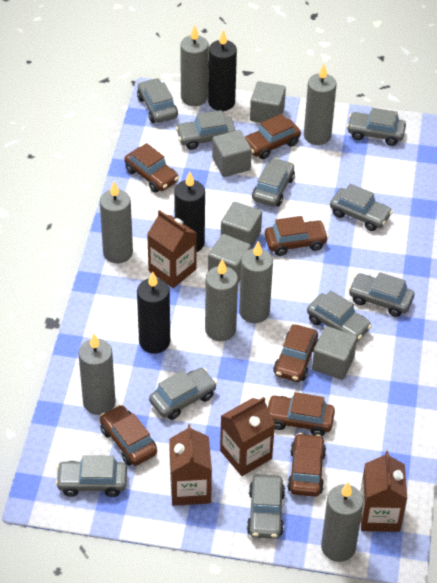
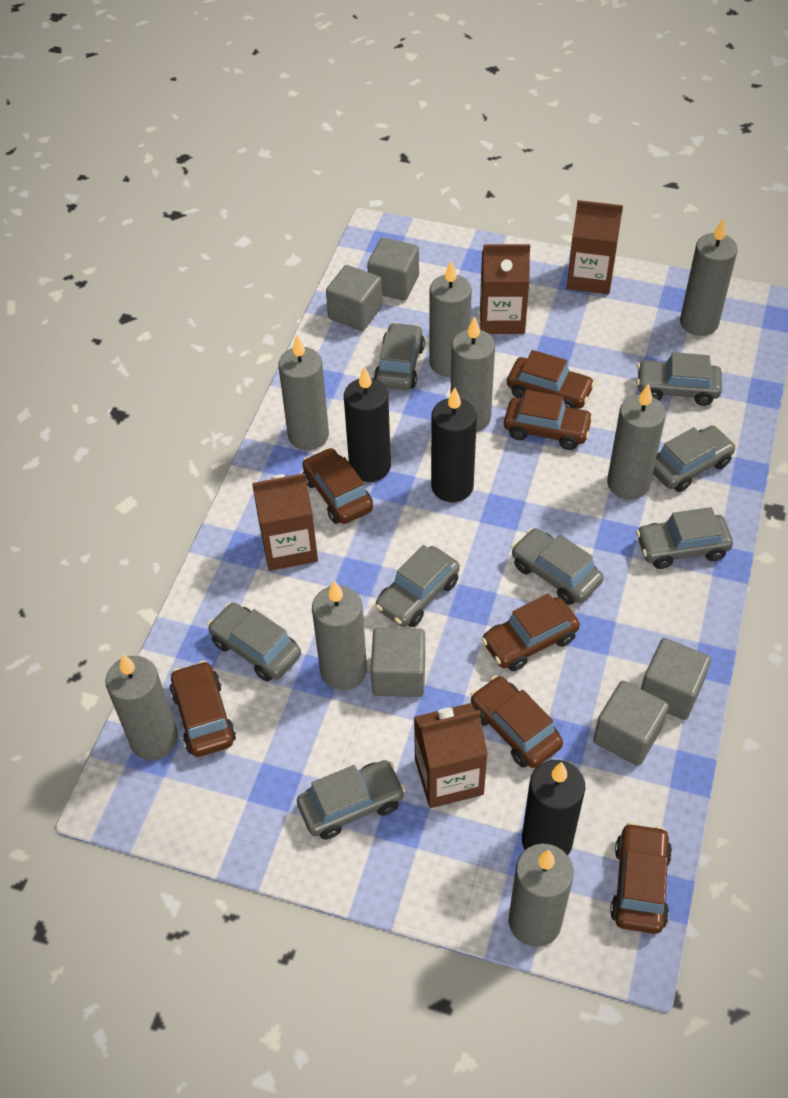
grey candle: 7 -> 8
grey car: 10 -> 8

